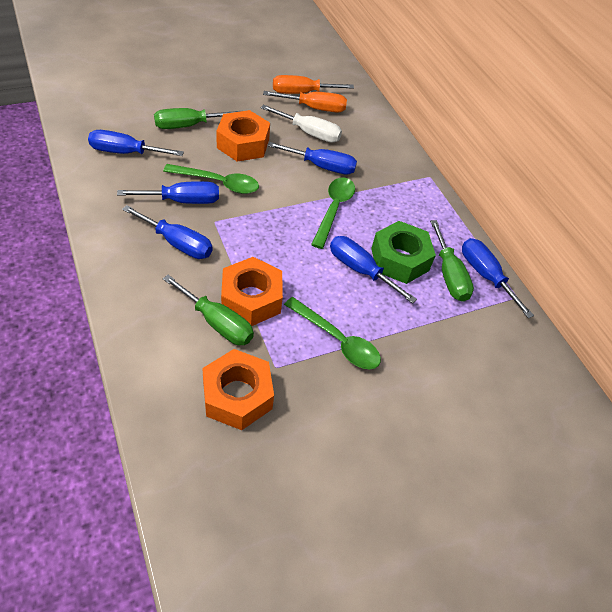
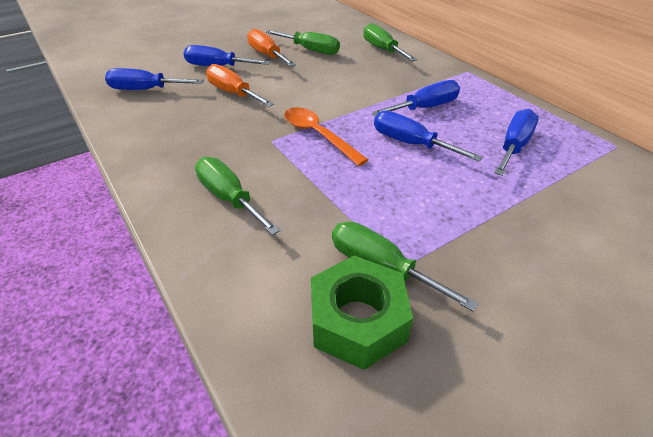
blue screwdriver: 6 -> 5
green screwdriver: 3 -> 4
green spoon: 3 -> 0
orange nut: 3 -> 0
orange spoon: 0 -> 1
white screwdriver: 1 -> 0

